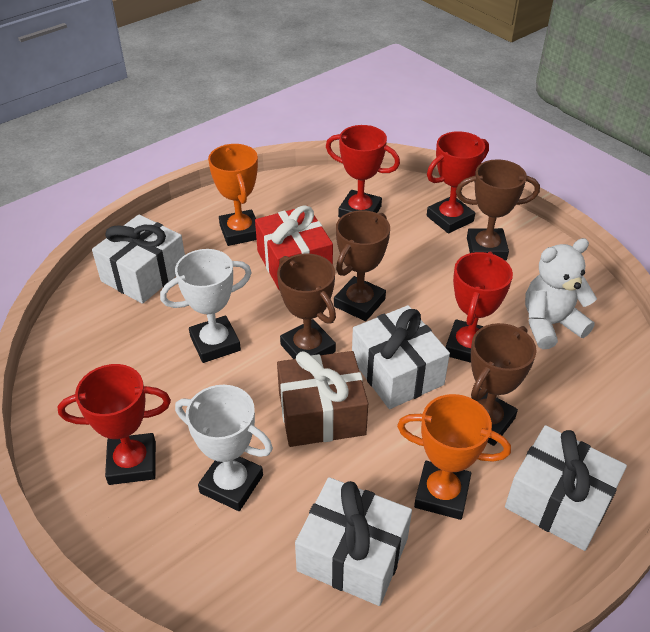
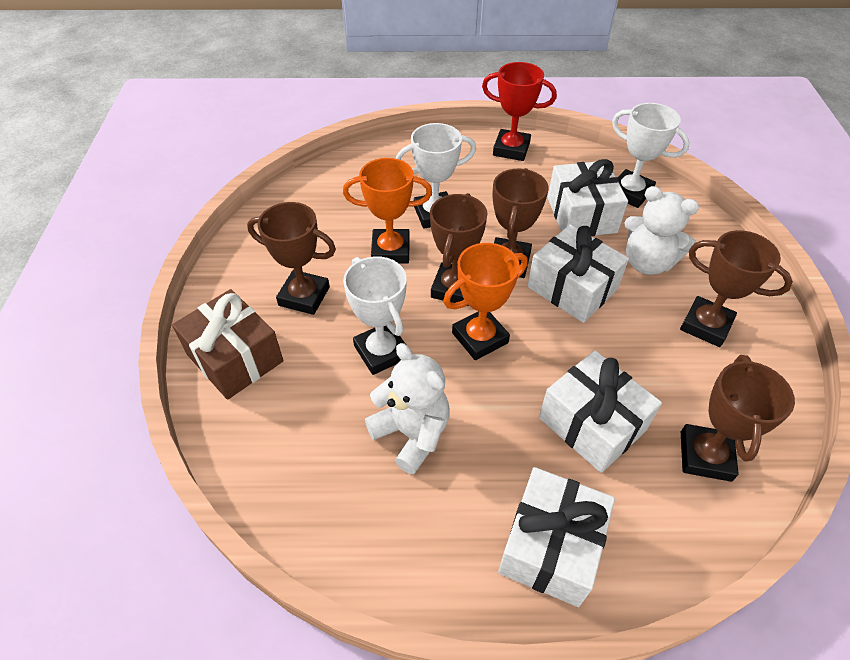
brown trophy: 4 -> 5
red gift: 1 -> 0
red trophy: 4 -> 1
white teddy bear: 1 -> 2
white trophy: 2 -> 3

